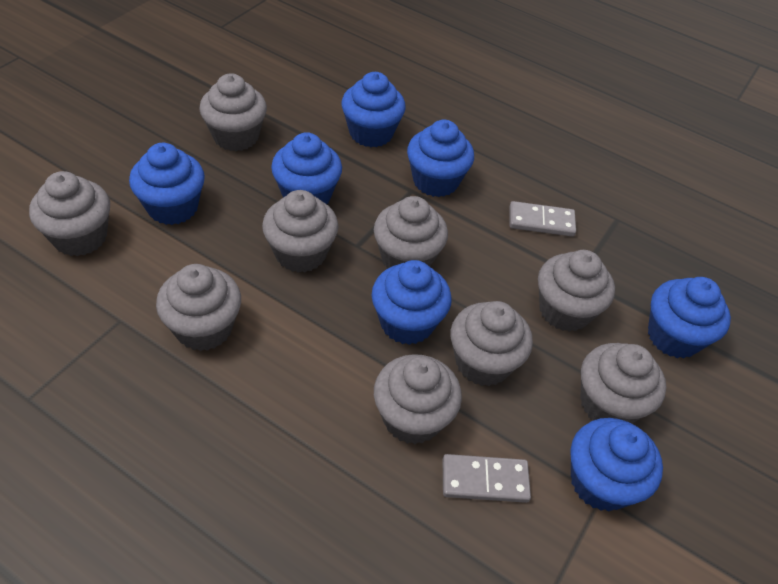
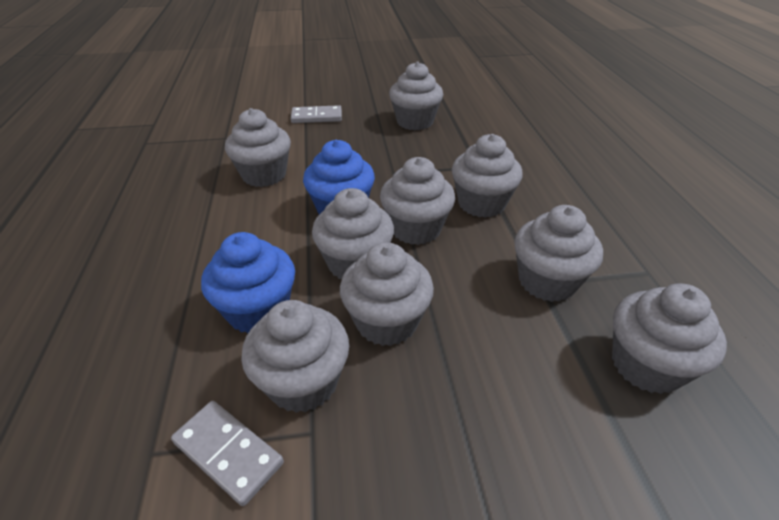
blue cupcake: 7 -> 2

